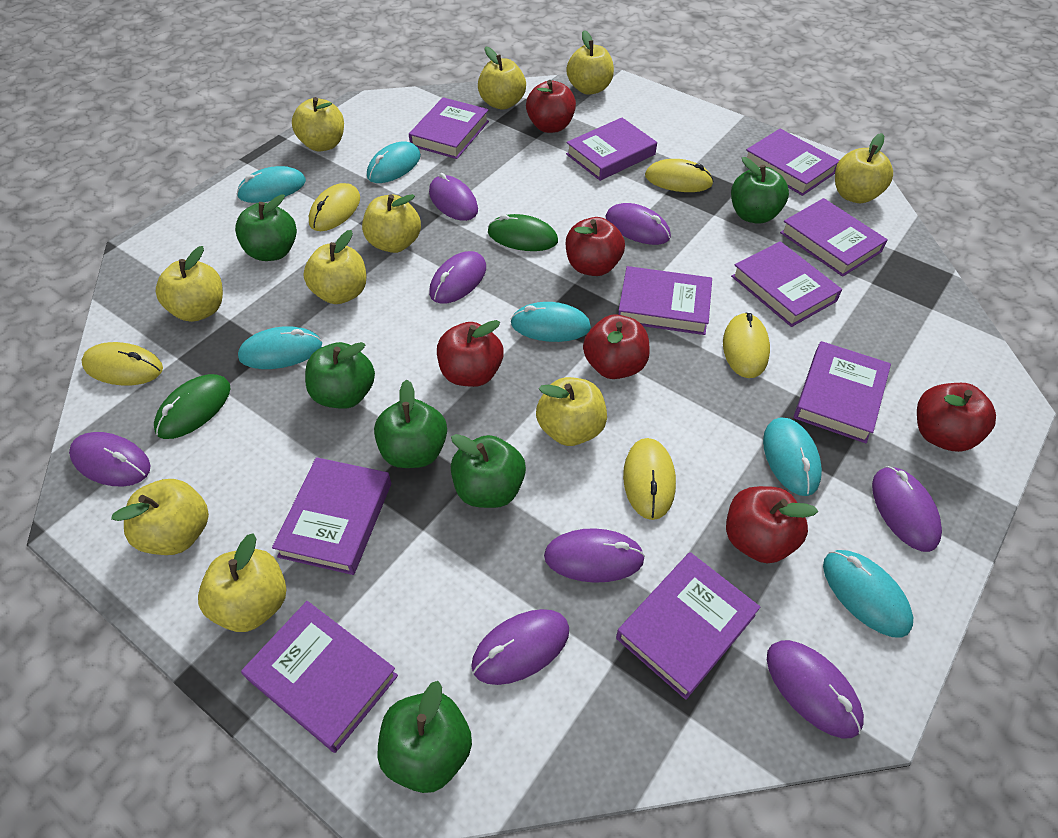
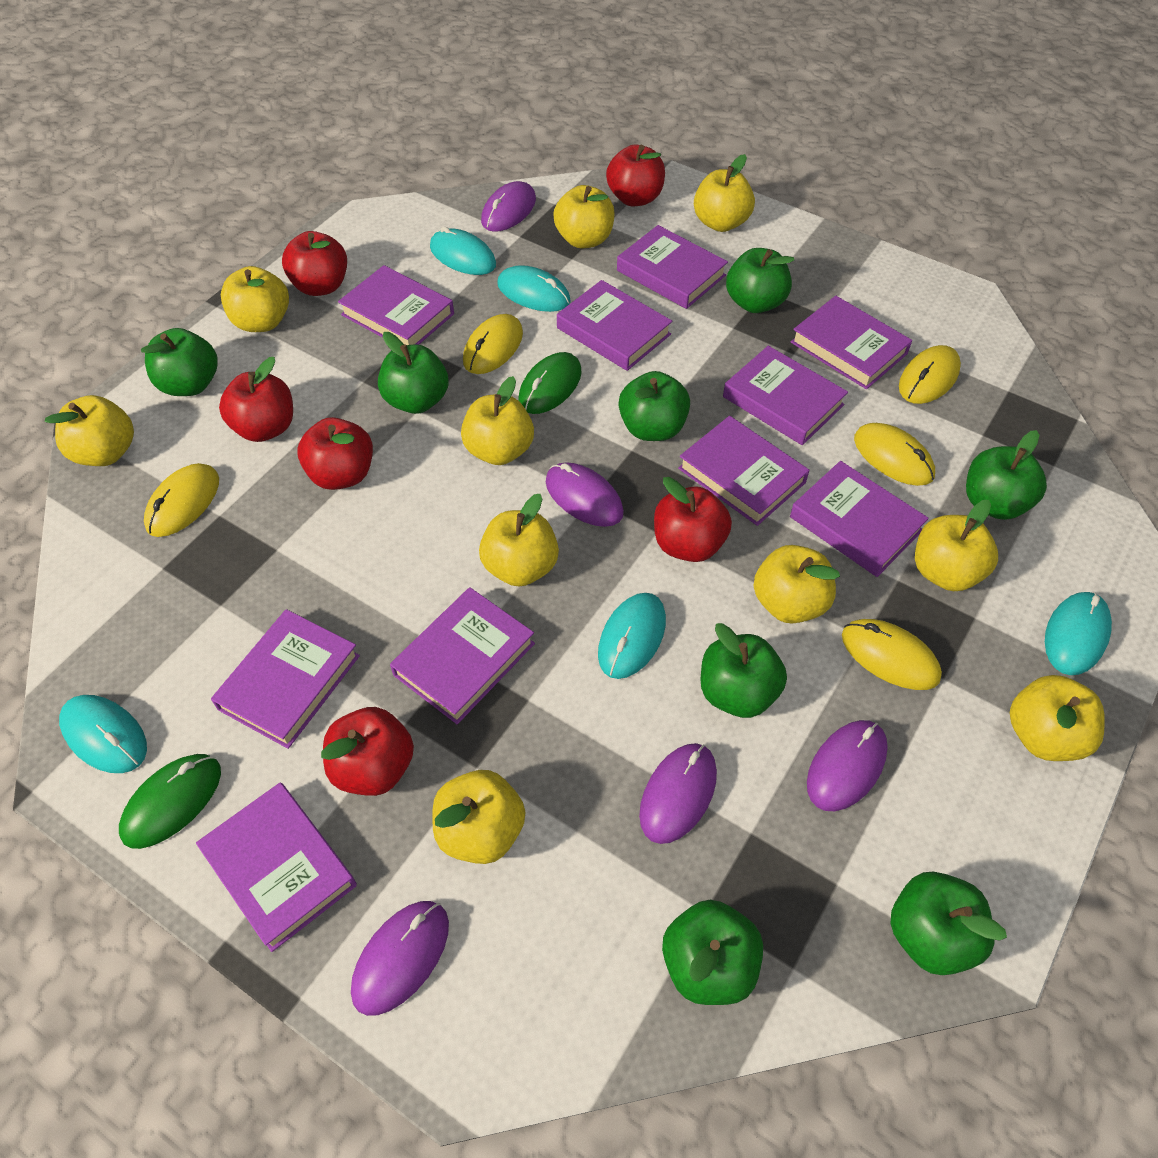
green apple: 6 -> 8
purple mouse: 8 -> 5
turquoise mouse: 6 -> 5

